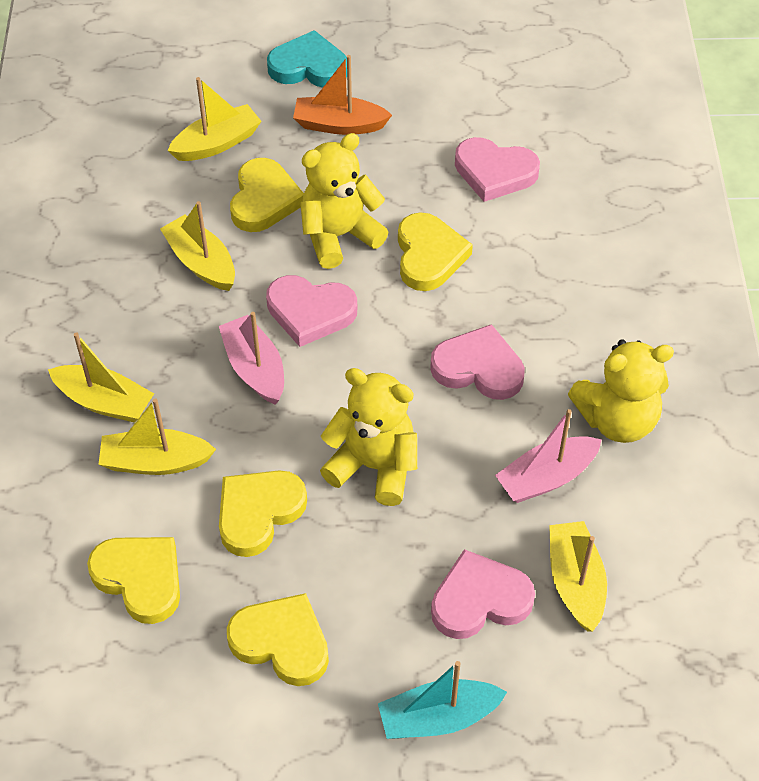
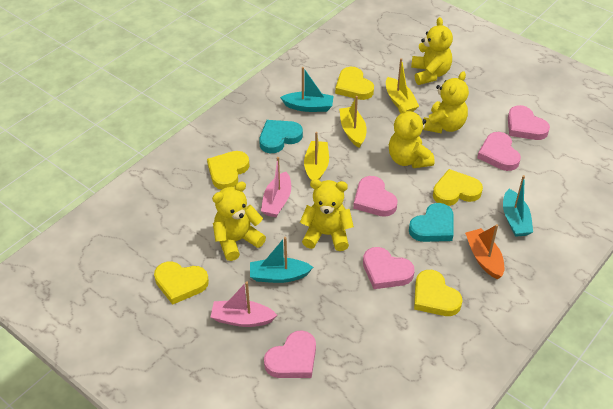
pink heart: 4 -> 5
turquoise boat: 1 -> 3
turquoise heart: 1 -> 2
yellow boat: 5 -> 3
yellow teddy bear: 3 -> 5

